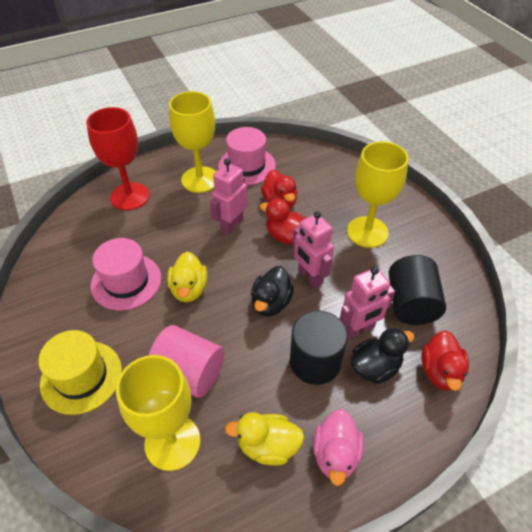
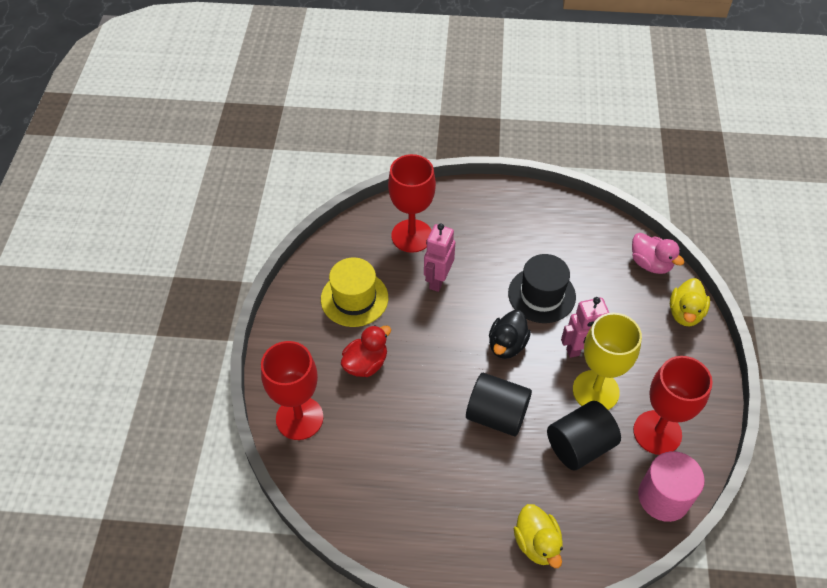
black duck: 2 -> 1
black hat: 0 -> 1
pink hat: 2 -> 0
pink robot: 3 -> 2
red duck: 3 -> 1
red goblet: 1 -> 3
yellow goblet: 3 -> 1

